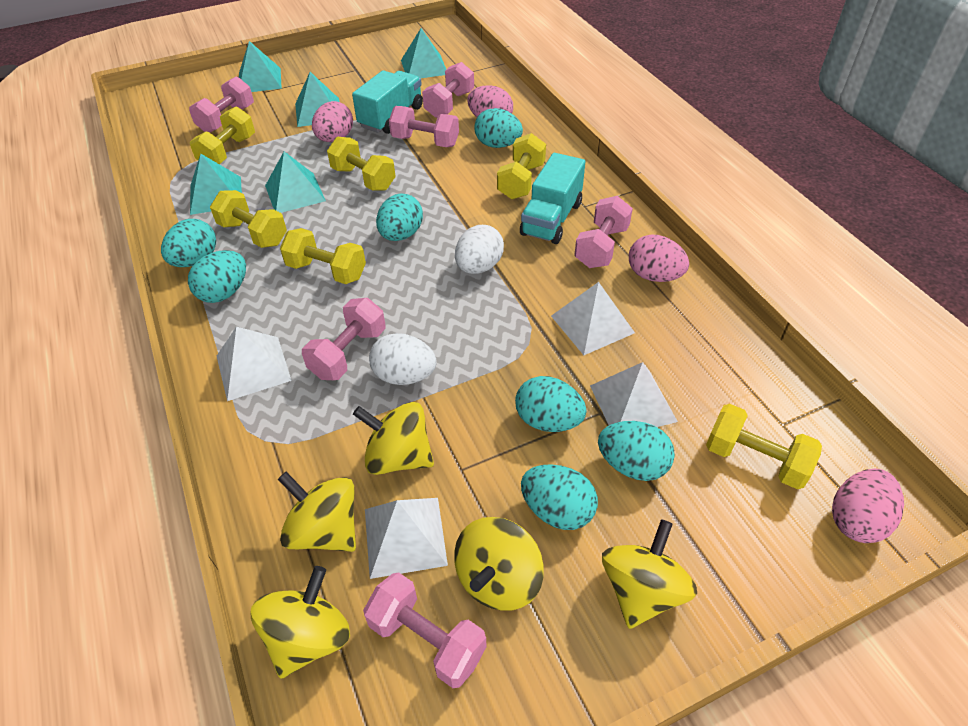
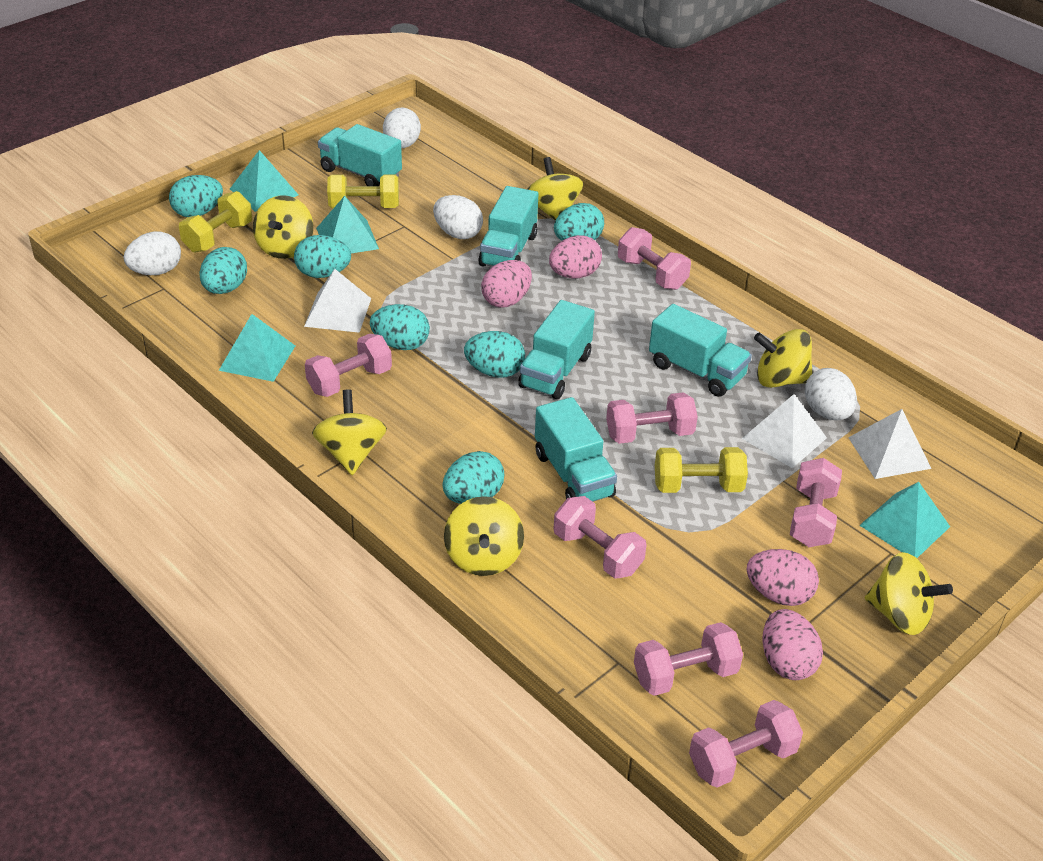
pink dumbbell: 6 -> 7
turquoise pyramid: 5 -> 4
turquoise truck: 2 -> 5
white egg: 2 -> 4
white pyramid: 4 -> 3
yellow dumbbell: 6 -> 3
yellow spinning top: 5 -> 6

